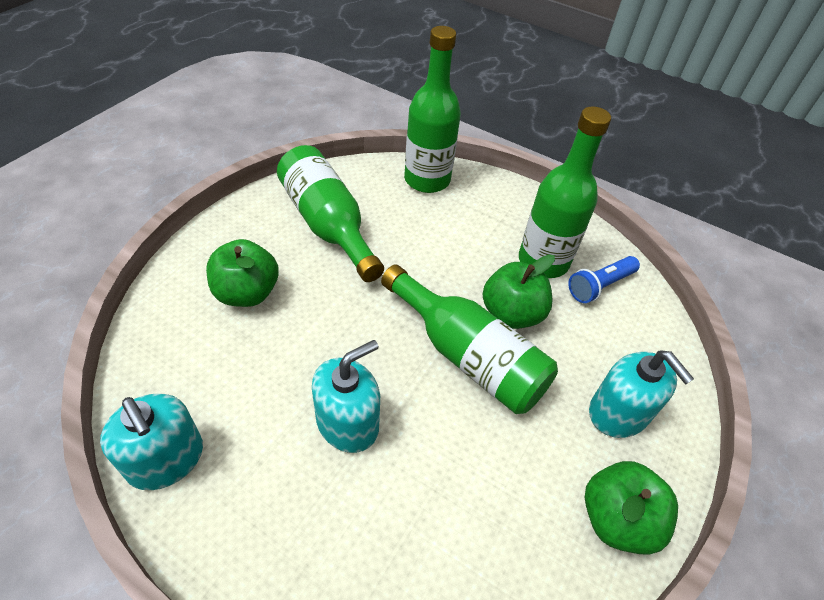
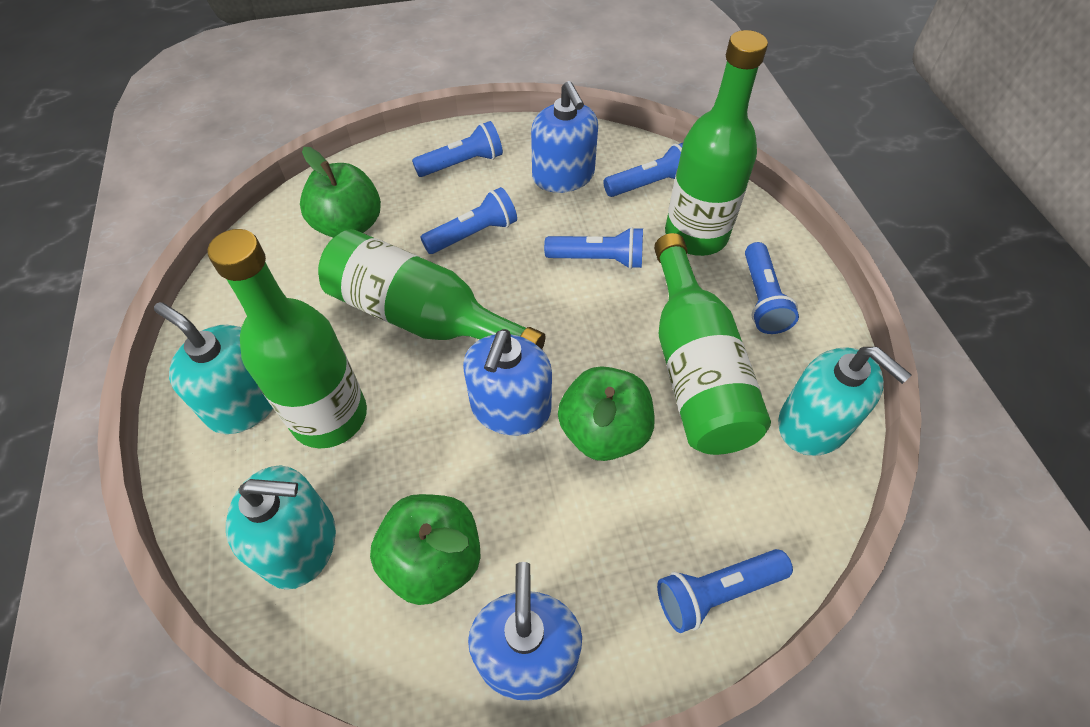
blue flashlight: 1 -> 6
blue soap dispenser: 0 -> 3

